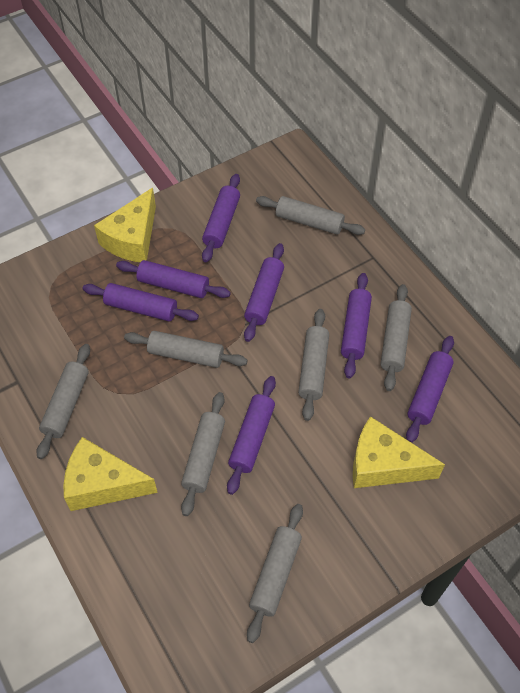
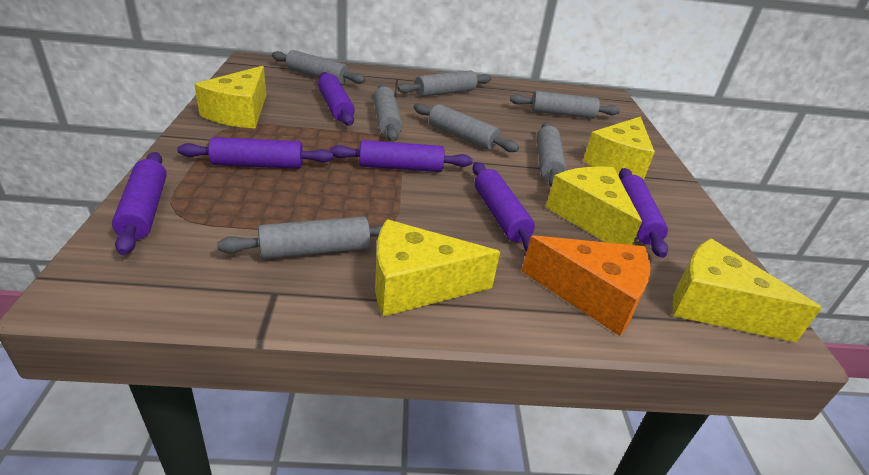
orange cheese: 0 -> 1
purple rolling pin: 7 -> 6
yellow cheese: 3 -> 5

